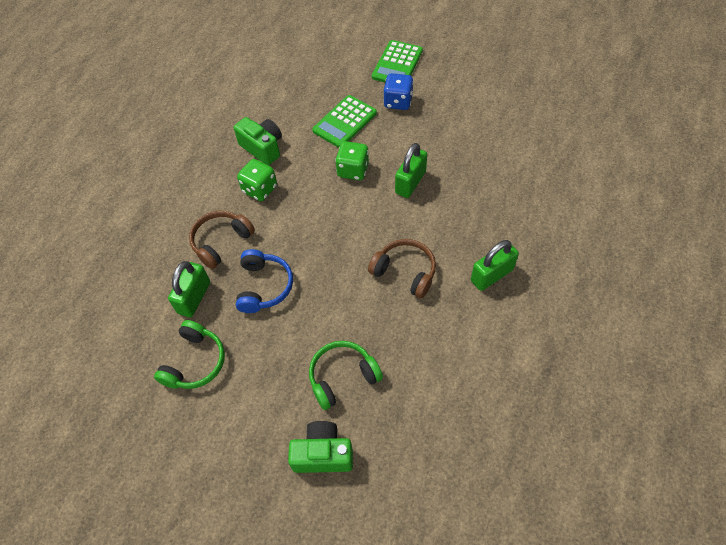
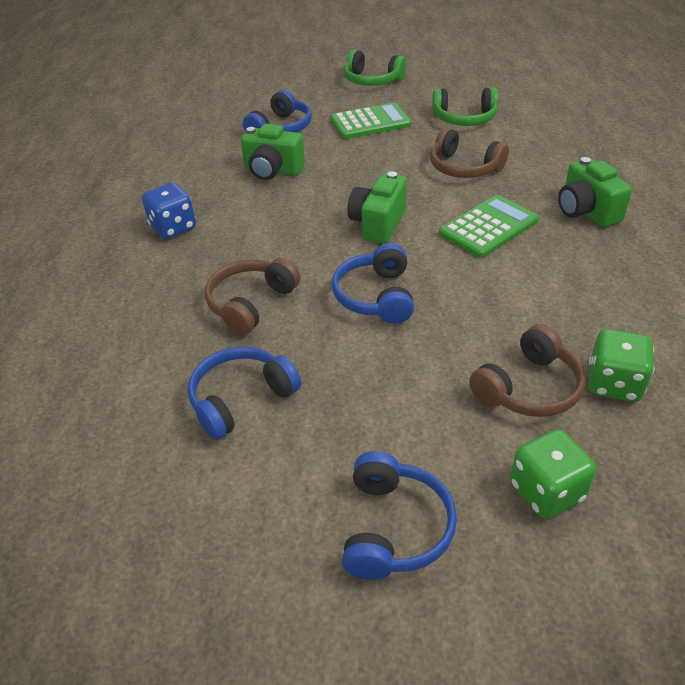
blue headphones: 1 -> 4
brown headphones: 2 -> 3
green camera: 2 -> 3
green padlock: 3 -> 0

